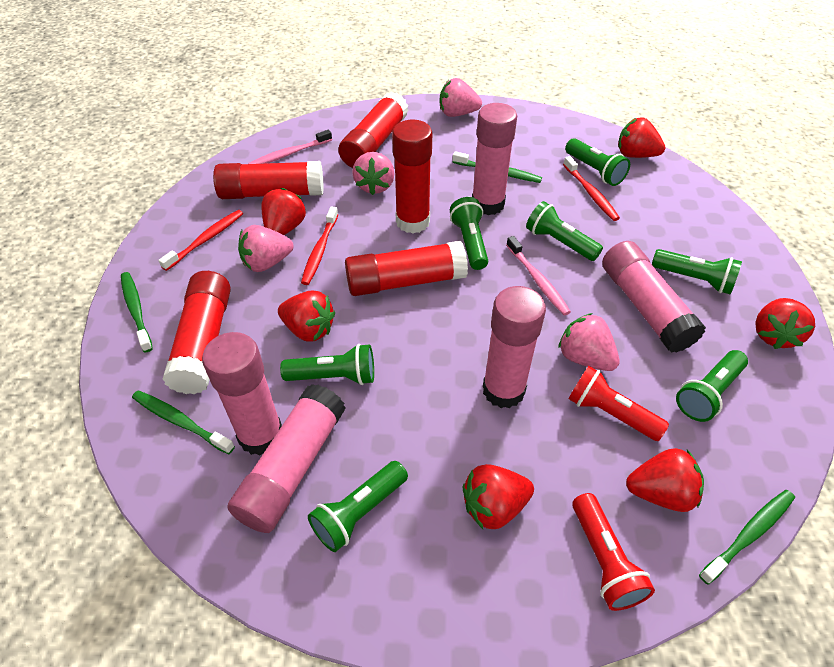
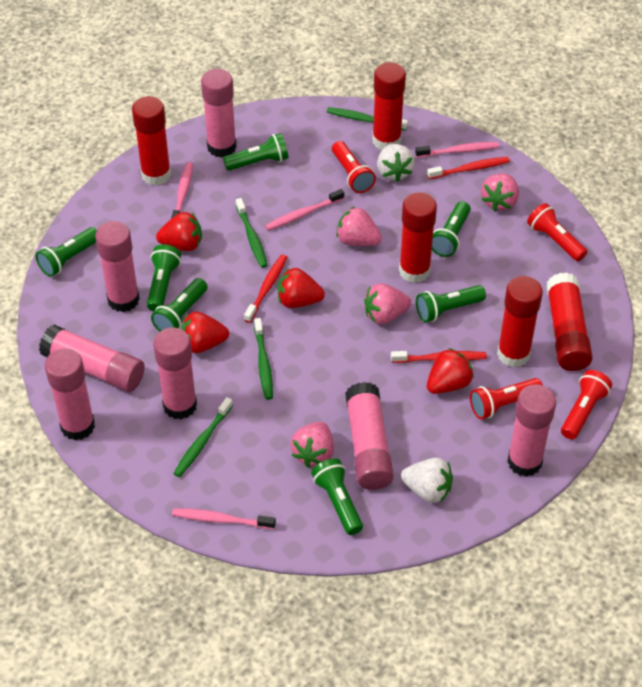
pink glue stick: 5 -> 7
pink toothbrush: 2 -> 4
red flashlight: 2 -> 4
red strawberry: 6 -> 4
white strawberry: 0 -> 2

